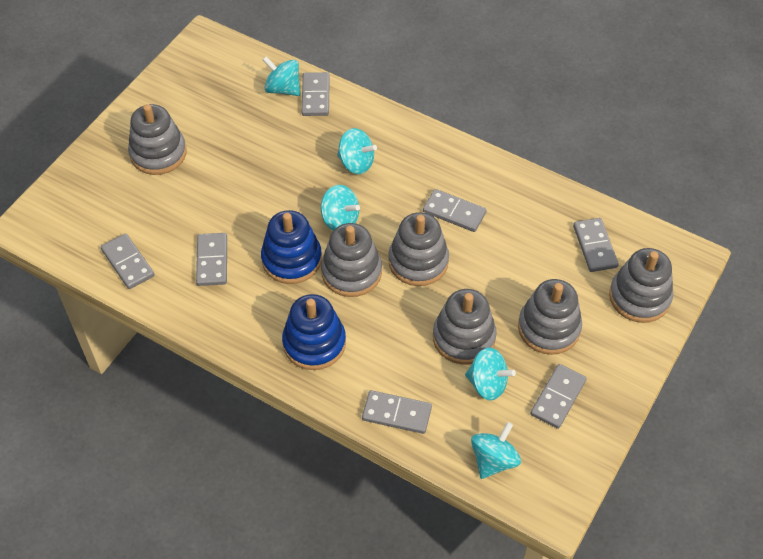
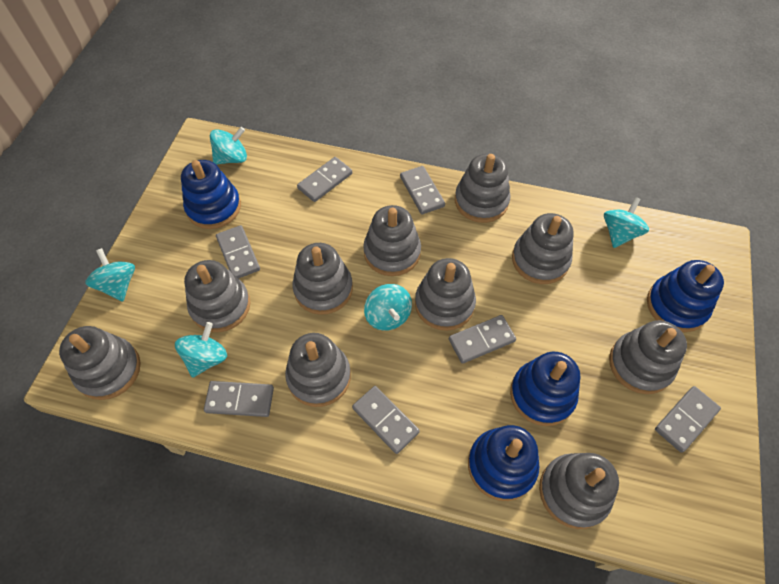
blue stacking toy: 2 -> 4
grey stacking toy: 6 -> 10

